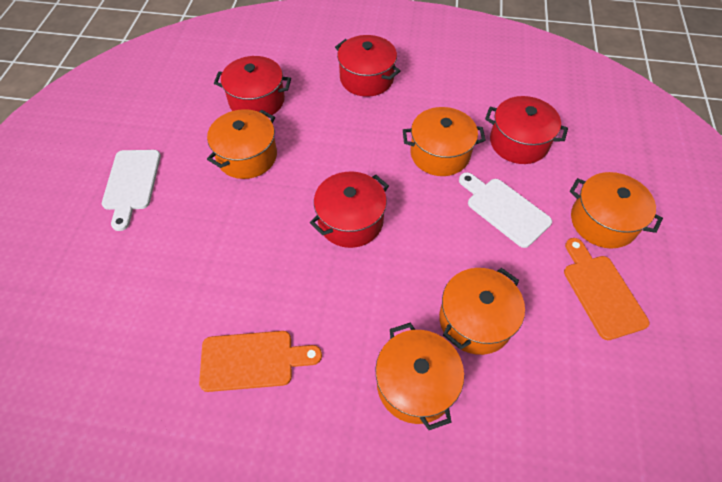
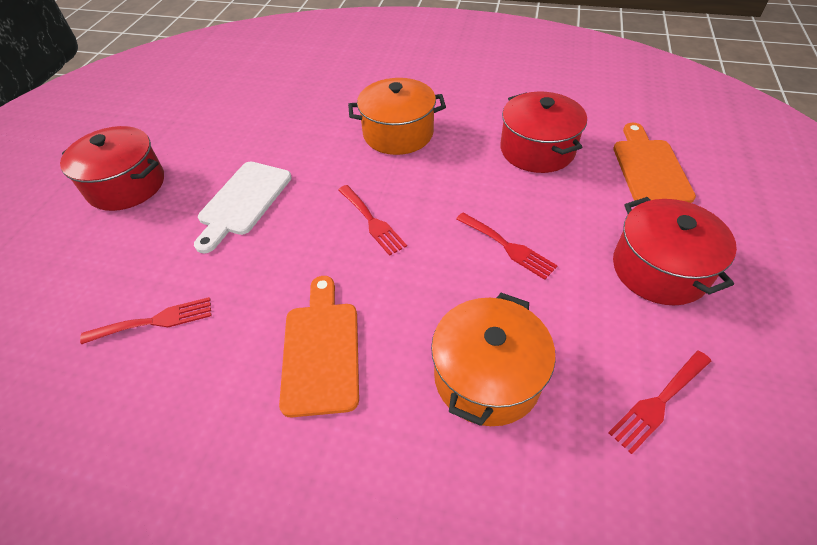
orange pot: 5 -> 2
red fork: 0 -> 4
red pot: 4 -> 3
white cutting board: 2 -> 1

